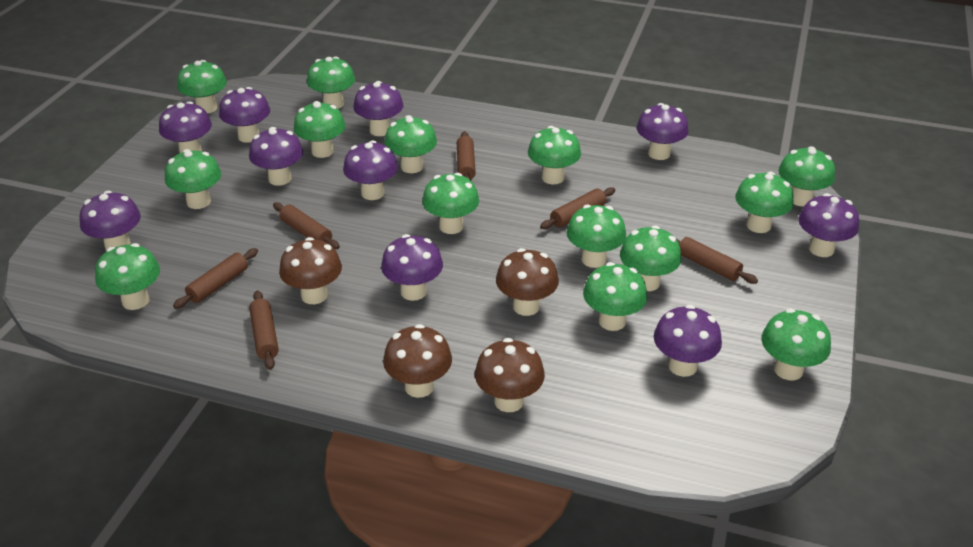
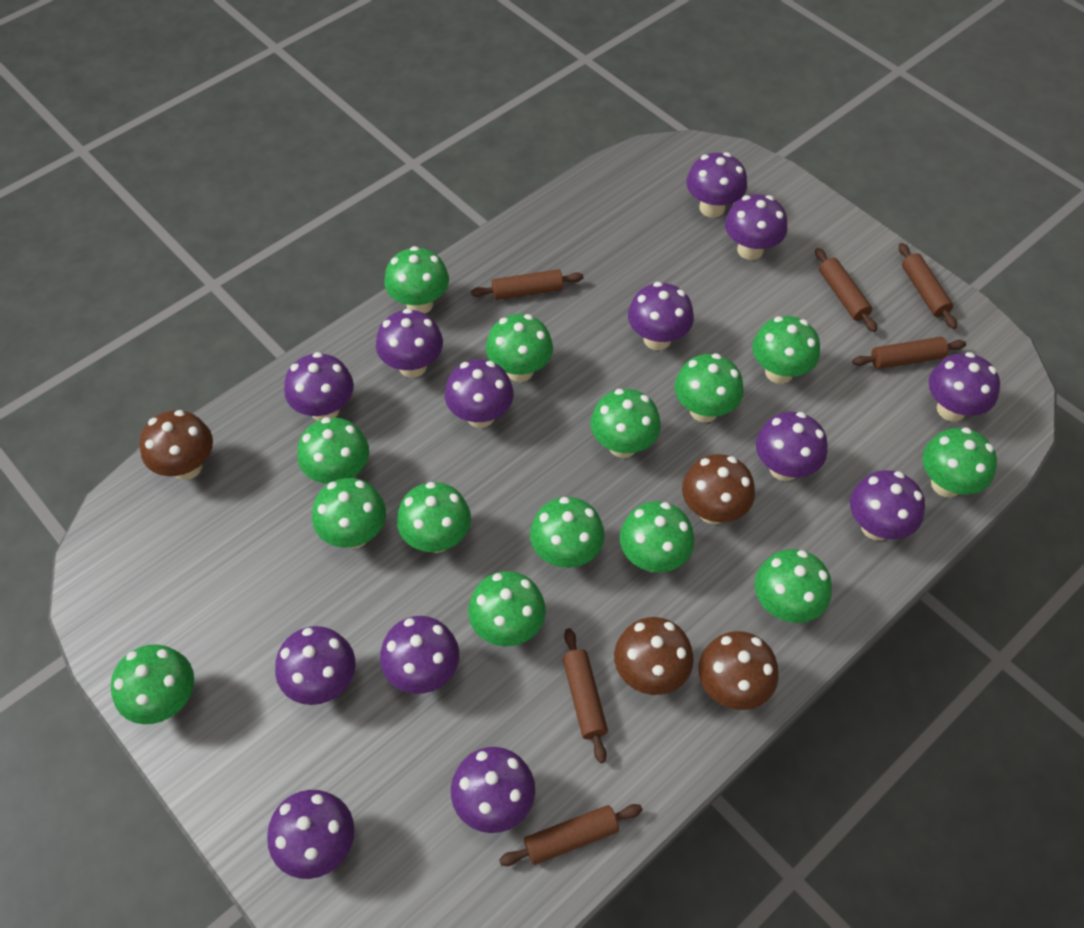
purple mushroom: 10 -> 13

